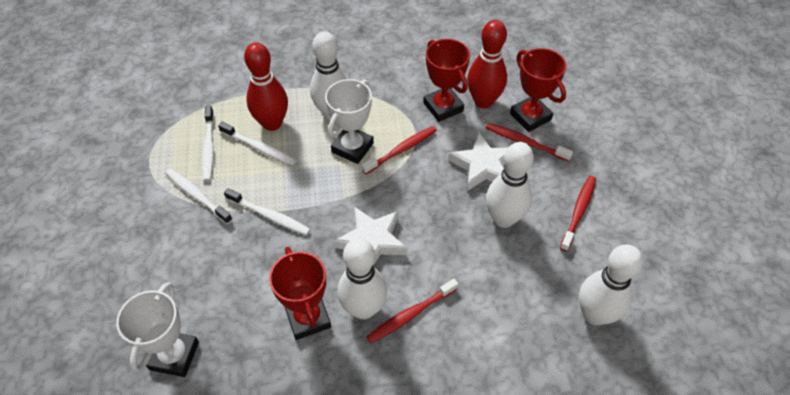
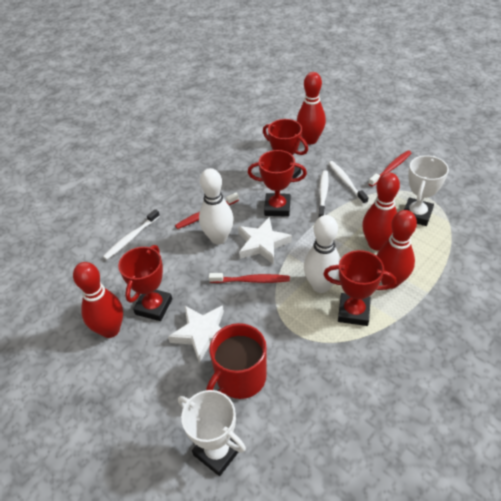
red bowling pin: 2 -> 4
red mug: 0 -> 1
red toothbrush: 4 -> 3
red trophy: 3 -> 4
white bowling pin: 4 -> 2
white toothbrush: 4 -> 3

